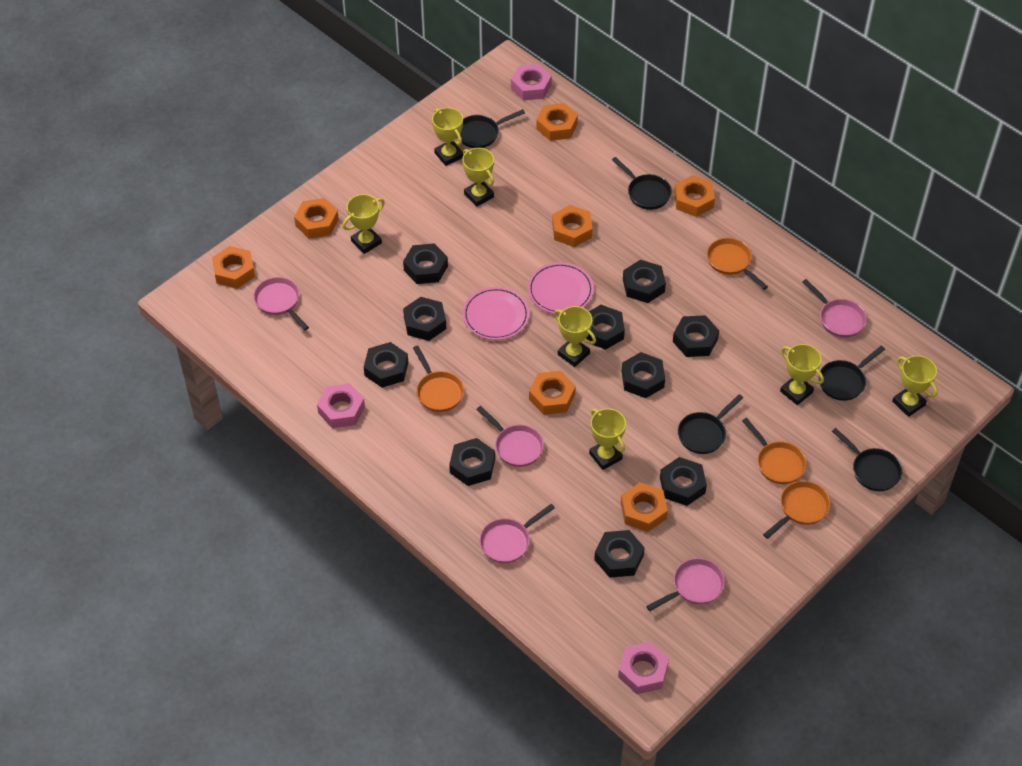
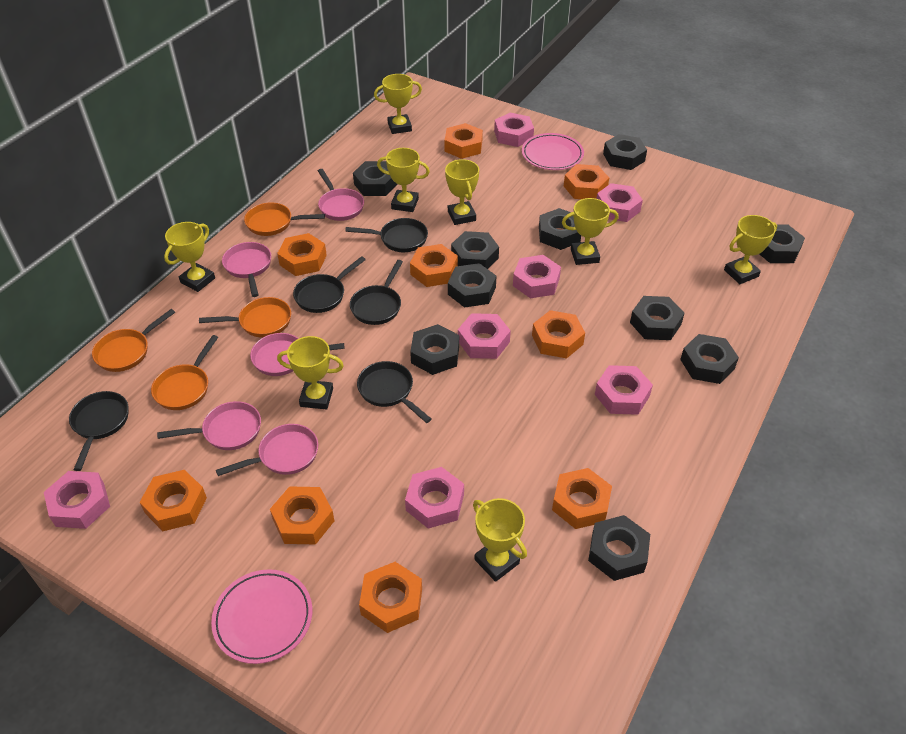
orange nut: 7 -> 9
pink nut: 3 -> 7
yellow trophy: 7 -> 8

